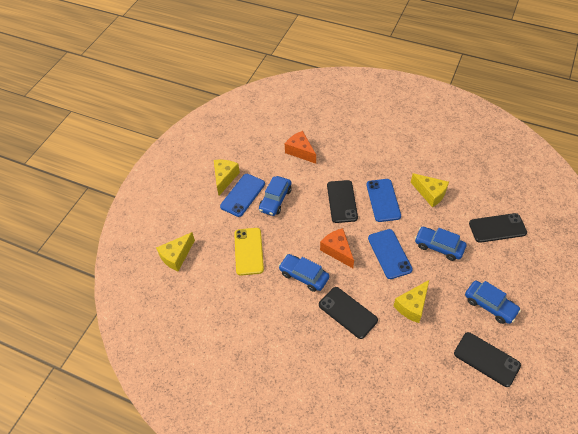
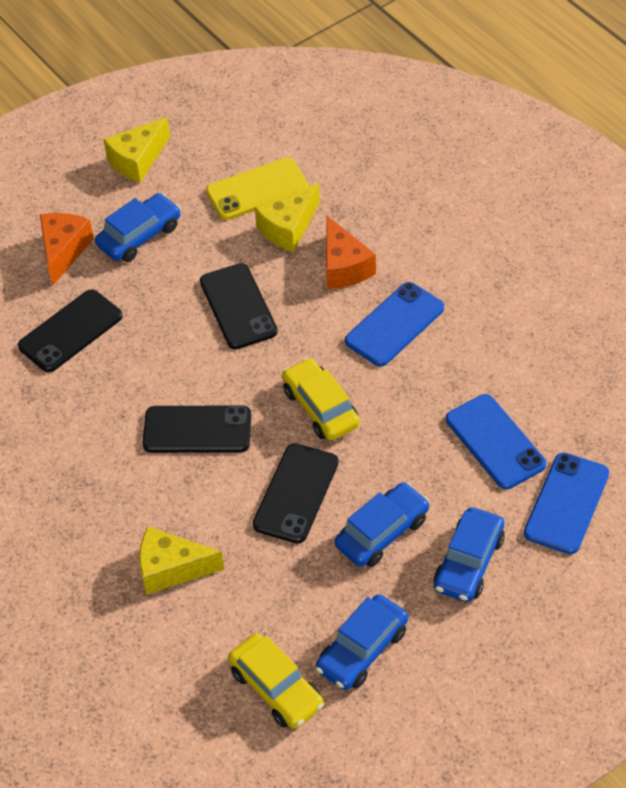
yellow car: 0 -> 2
yellow cheese: 4 -> 3

